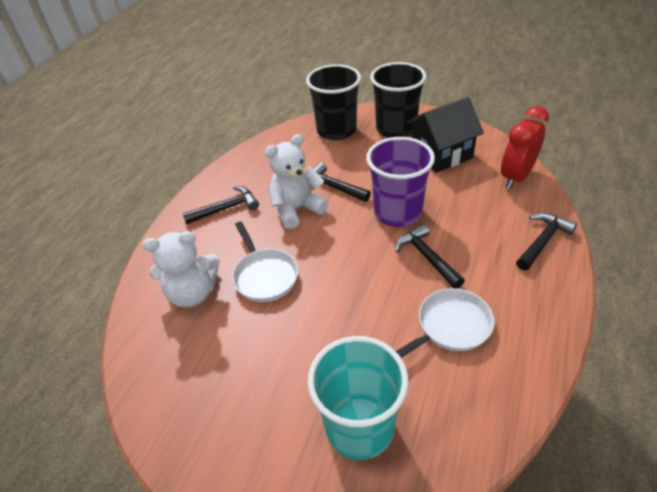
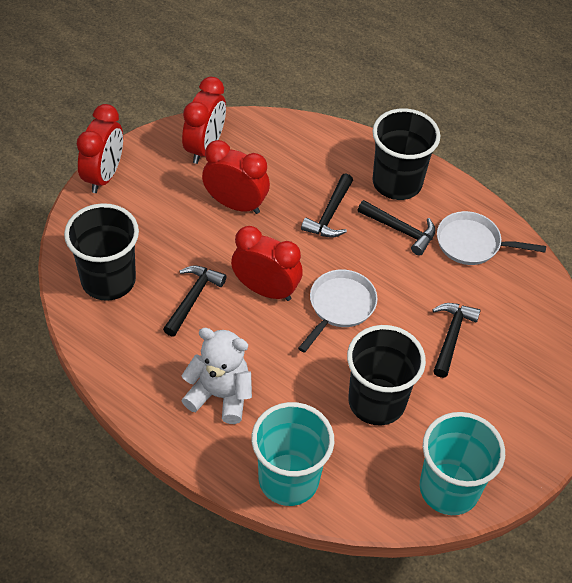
black cup: 2 -> 3
black house: 1 -> 0
purple cup: 1 -> 0
red clock: 1 -> 4
turquoise cup: 1 -> 2
white teddy bear: 2 -> 1

